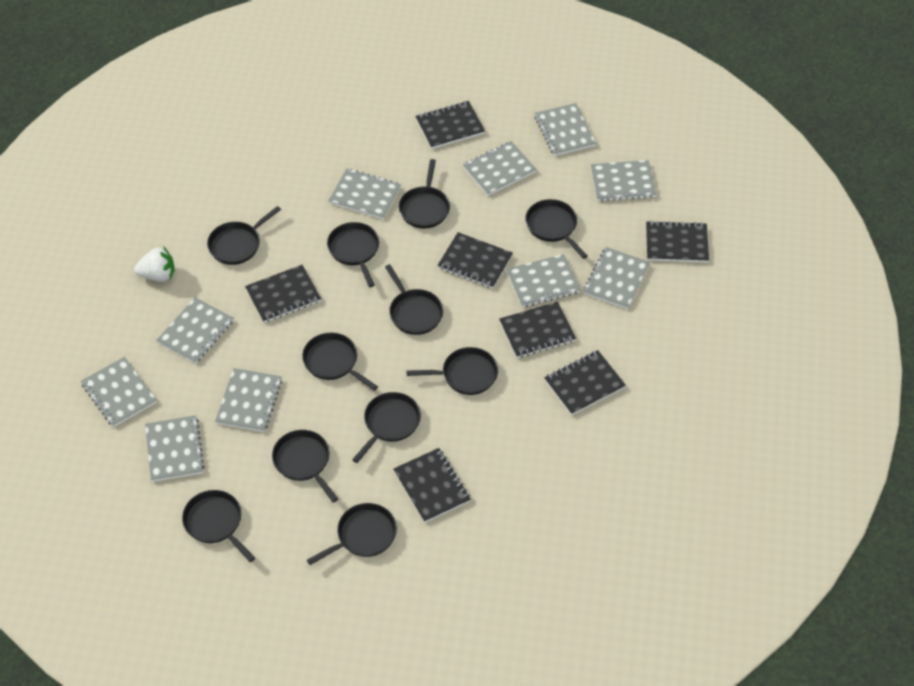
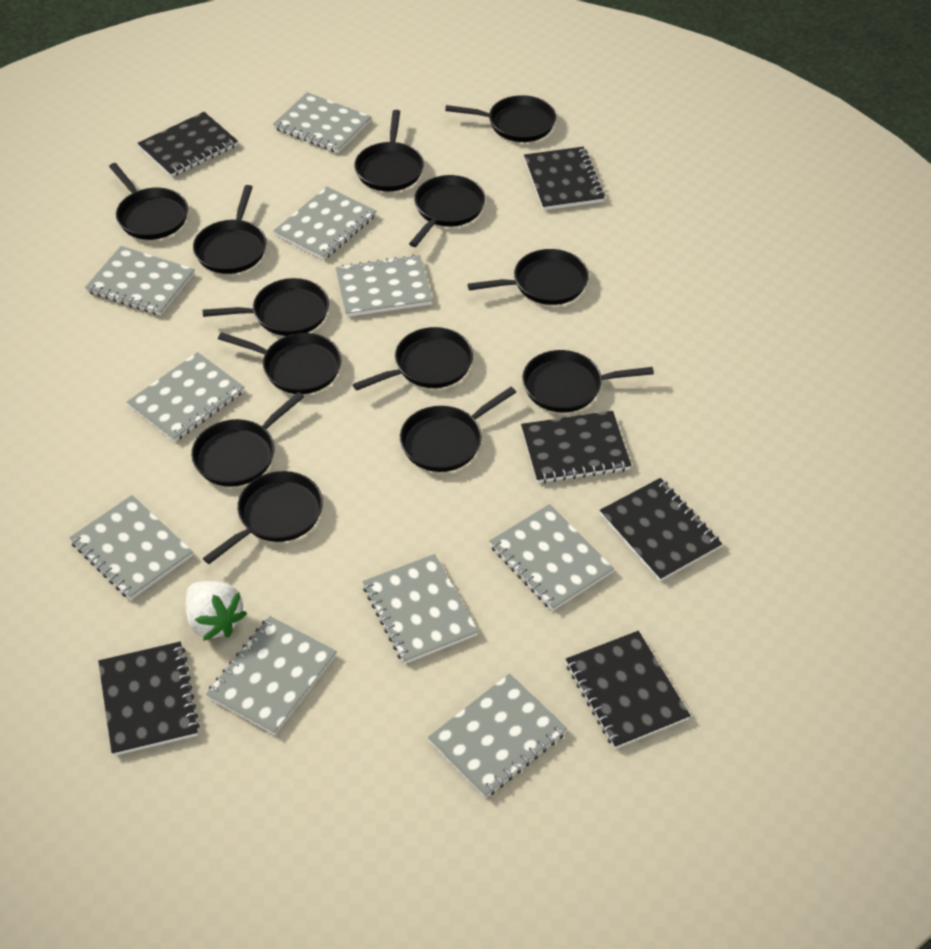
black notebook: 7 -> 6
black pan: 11 -> 13

